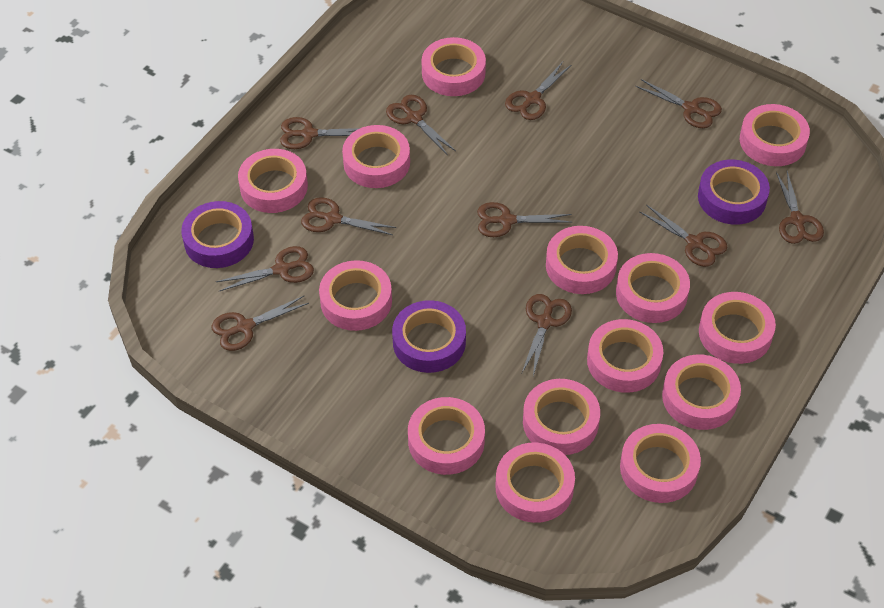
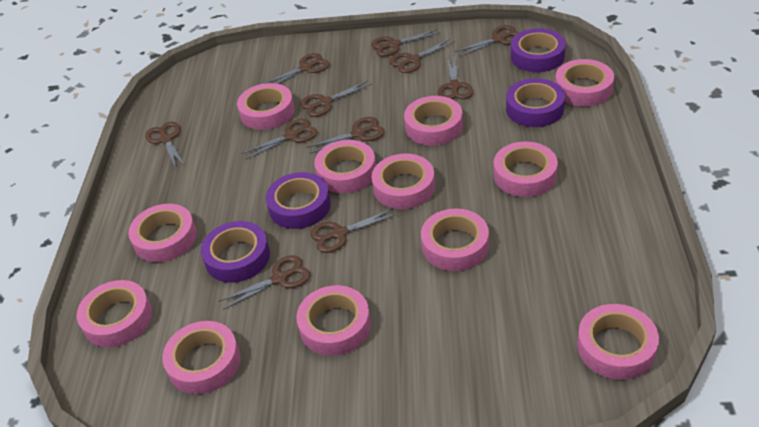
pink tape: 14 -> 12
purple tape: 3 -> 4

